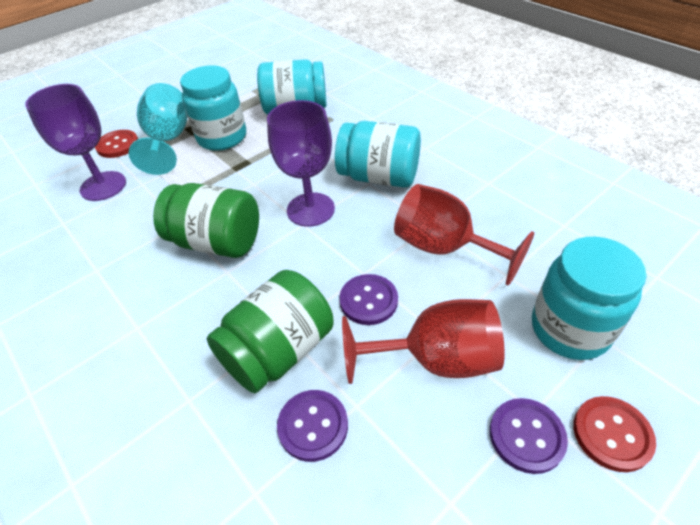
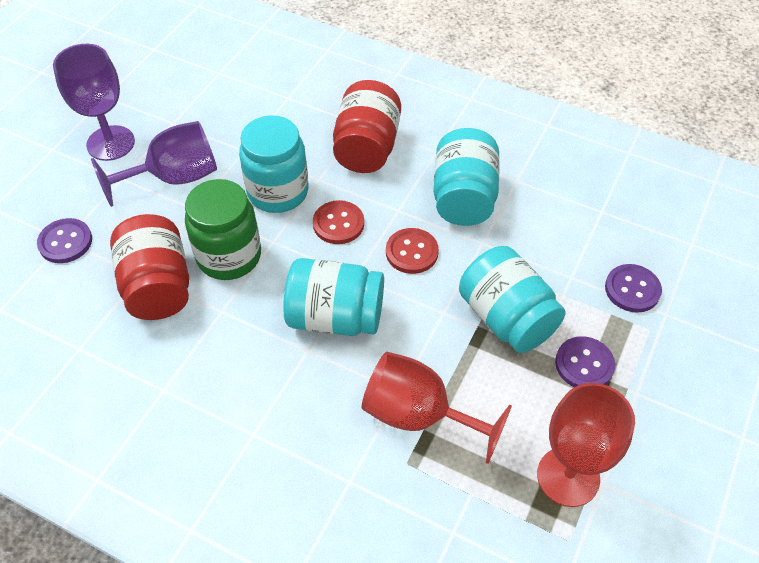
green jar: 2 -> 1
red jar: 0 -> 2
turquoise goblet: 1 -> 0

